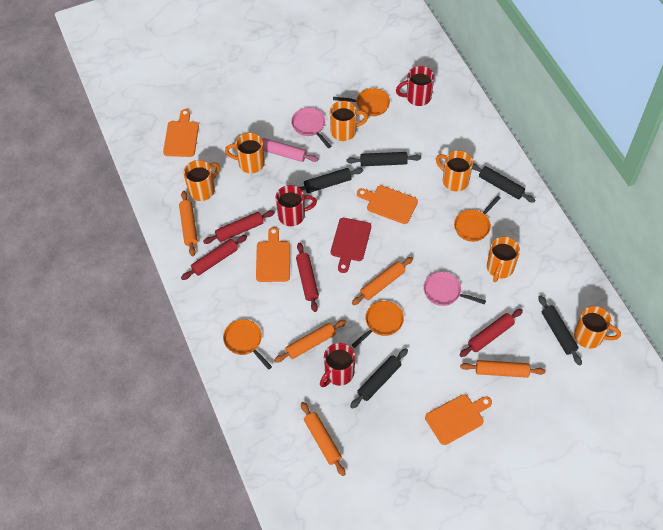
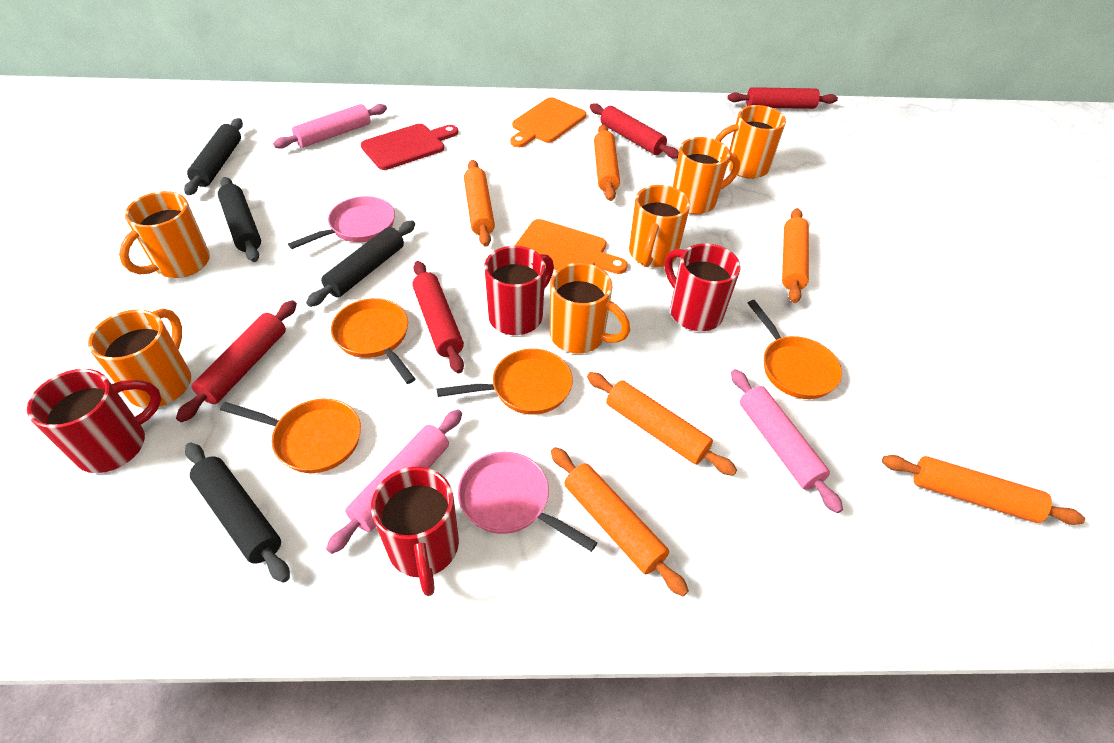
black rolling pin: 5 -> 4
orange cutting board: 4 -> 2
orange rolling pin: 5 -> 6
pink rolling pin: 1 -> 3
red mug: 3 -> 4

